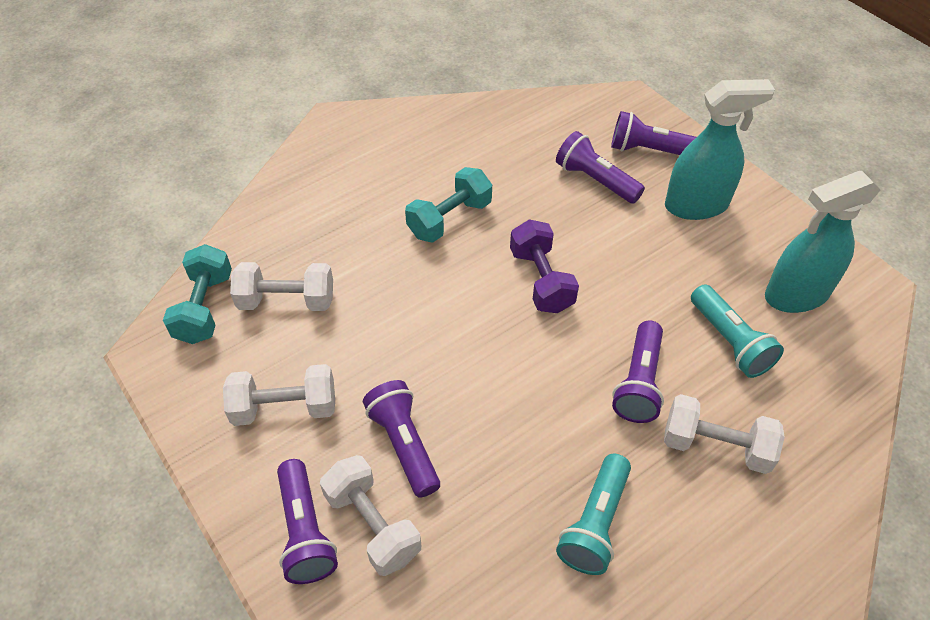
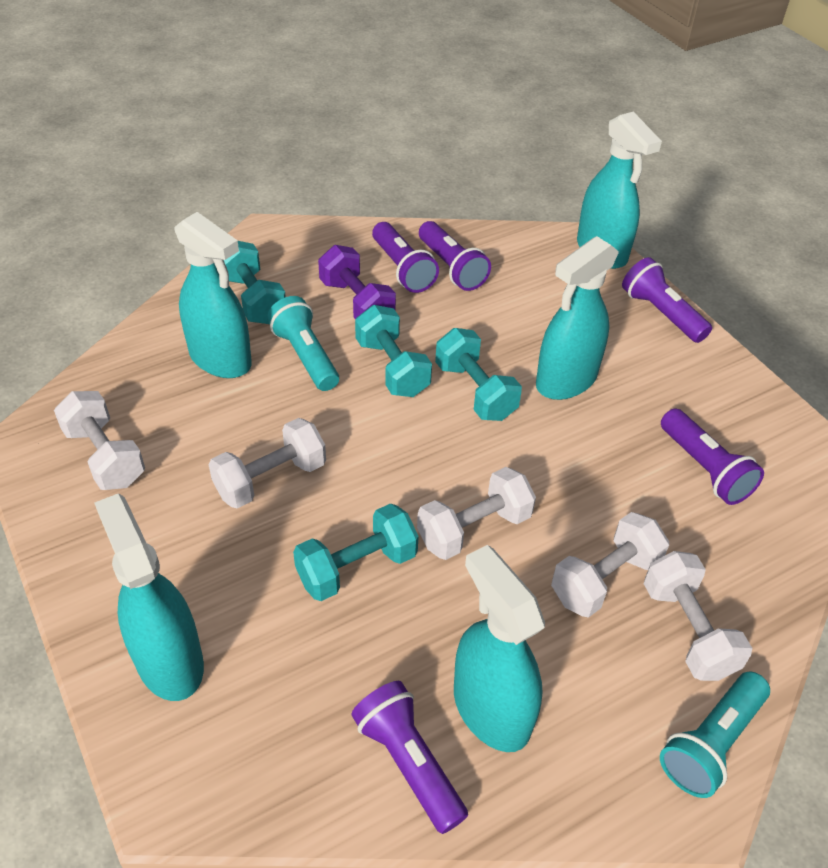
turquoise dumbbell: 2 -> 4
turquoise spray bottle: 2 -> 5
white dumbbell: 4 -> 5

